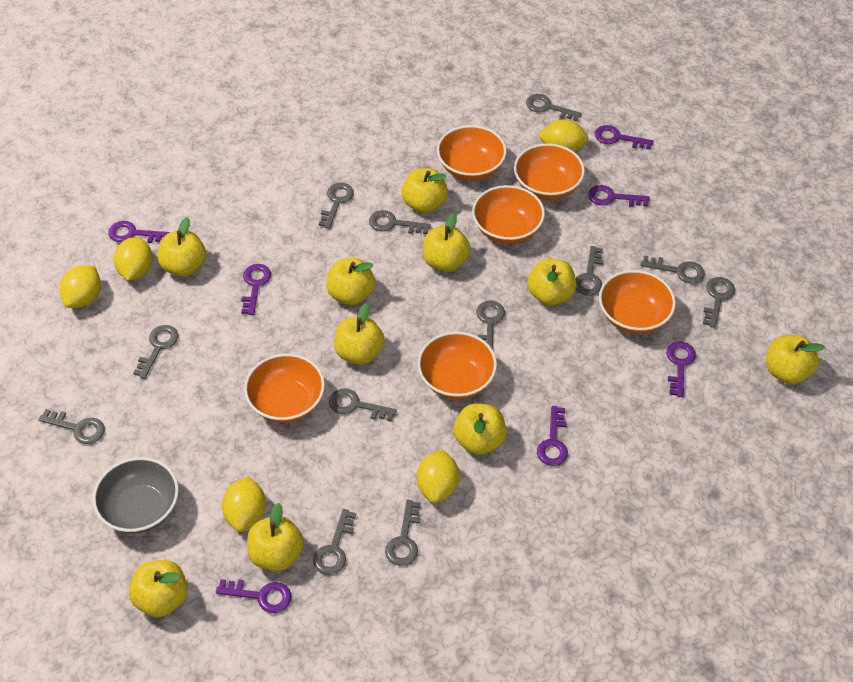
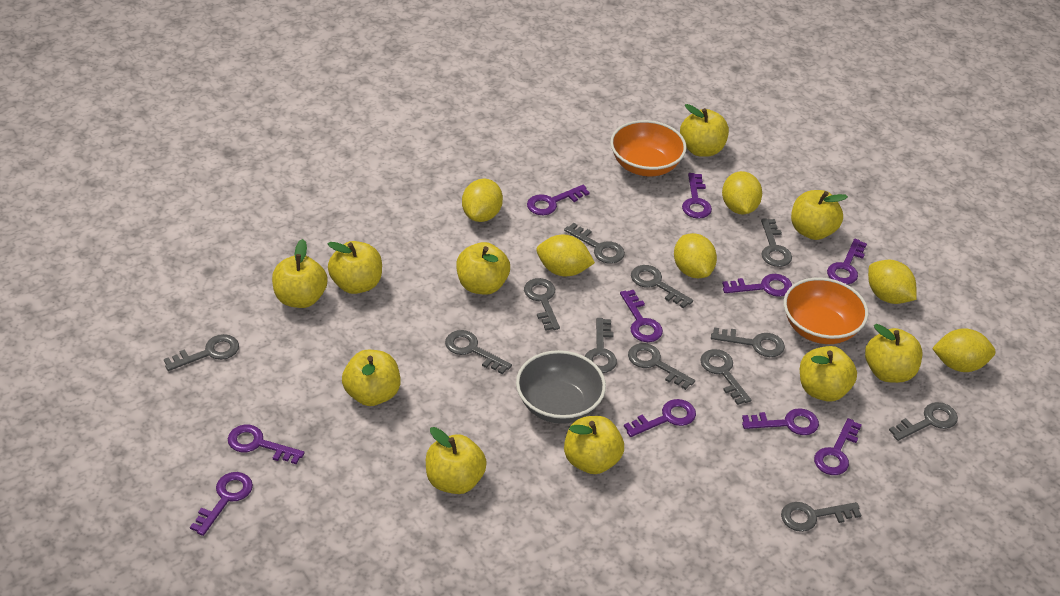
orange bowl: 6 -> 2
purple key: 7 -> 10
yellow lemon: 5 -> 6

